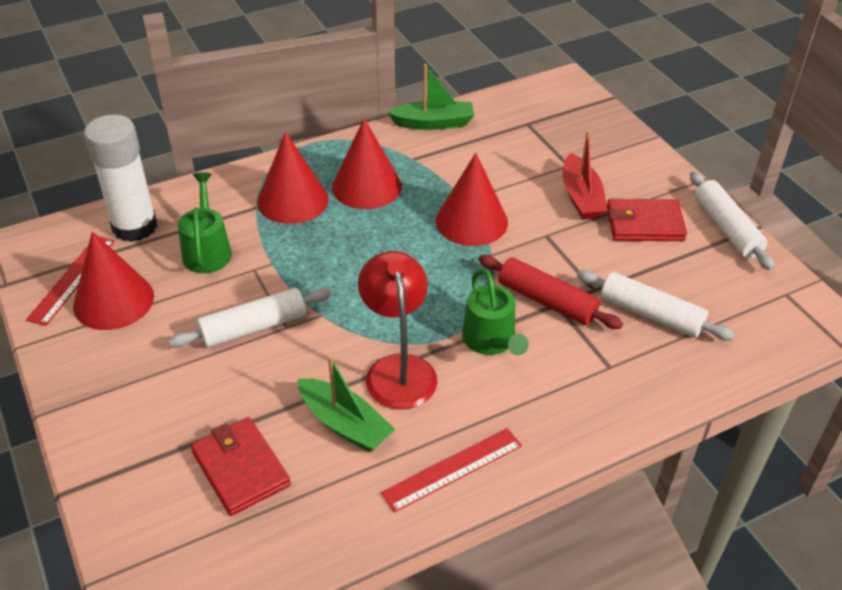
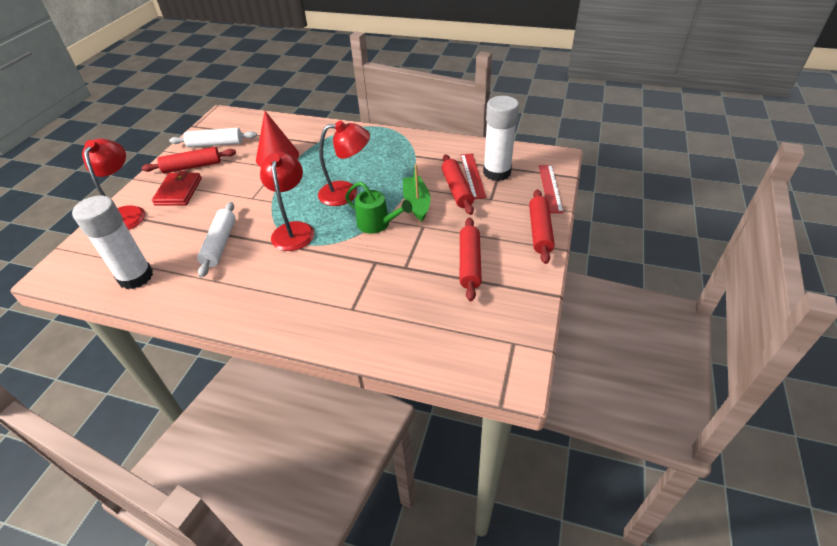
green boat: 2 -> 1
green watering can: 2 -> 1
red boat: 1 -> 0
red cone: 4 -> 1
red lamp: 1 -> 3
red rolling pin: 1 -> 4
red wallet: 2 -> 1
white glue stick: 1 -> 2
white rolling pin: 3 -> 2

